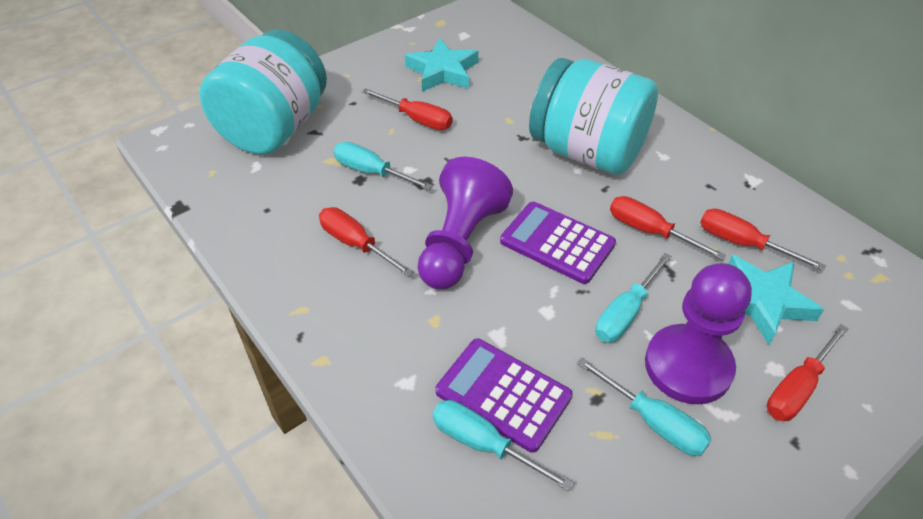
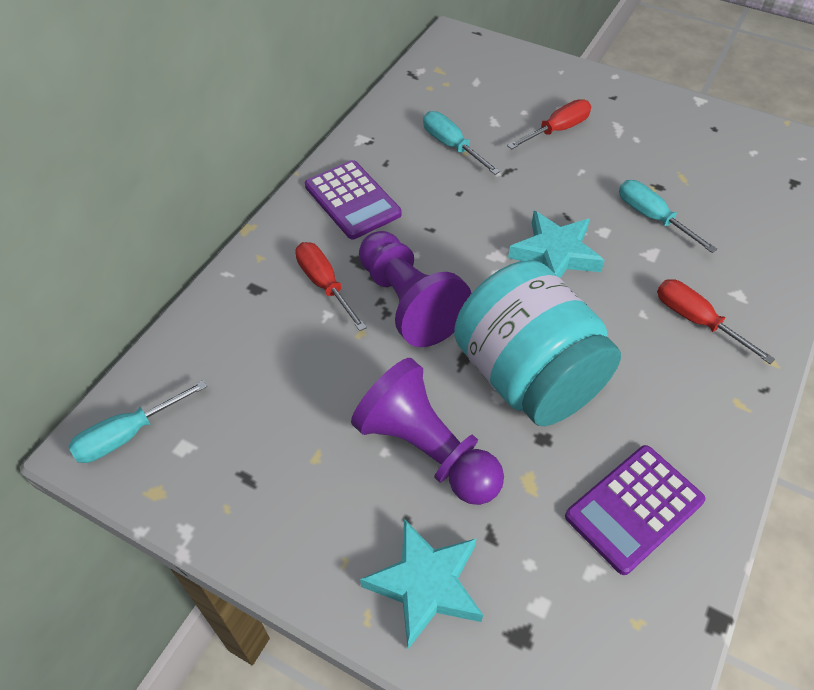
red screwdriver: 5 -> 3
turquoise jar: 2 -> 1
turquoise screwdriver: 4 -> 3

